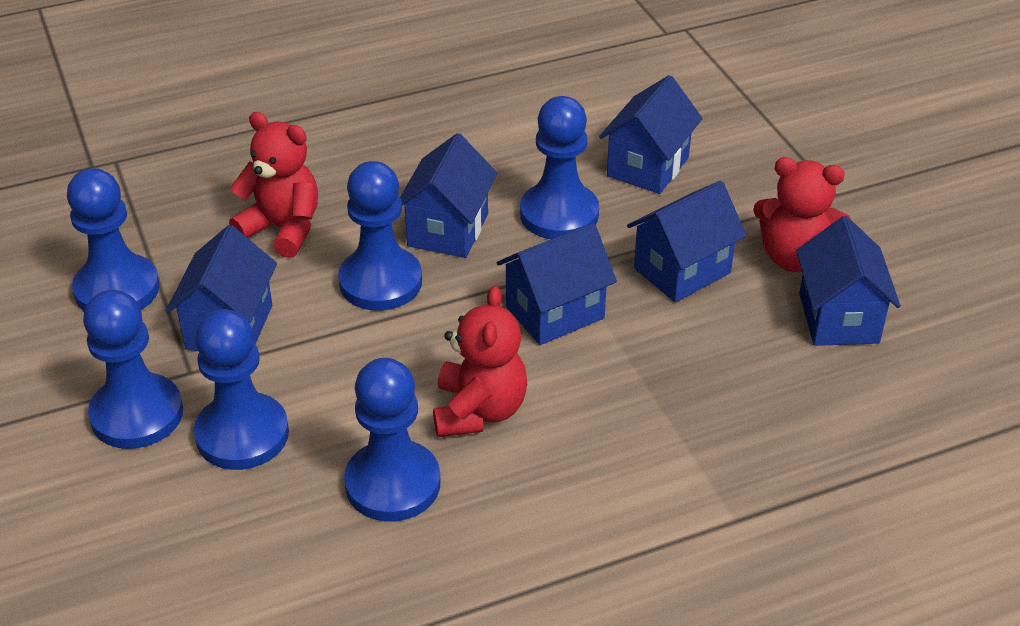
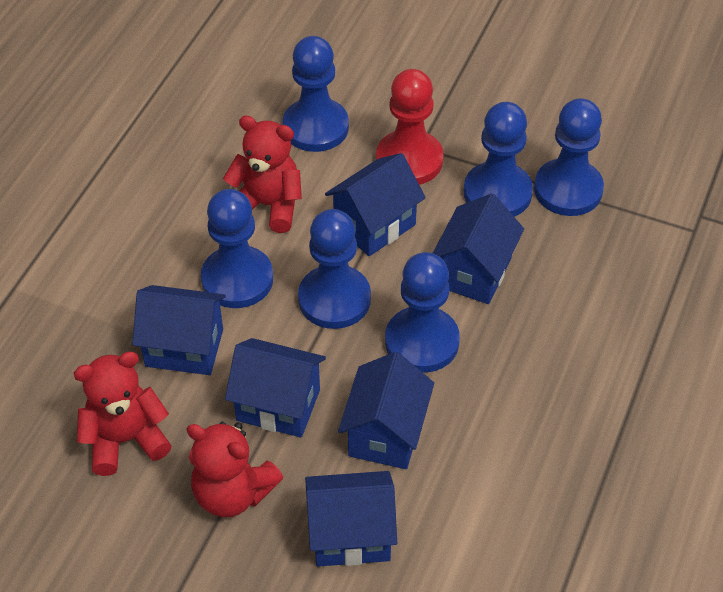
red pawn: 0 -> 1

